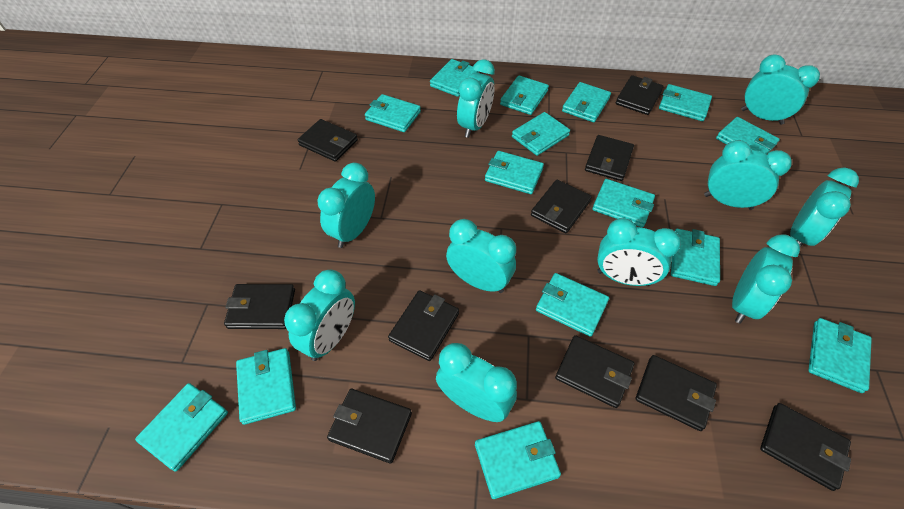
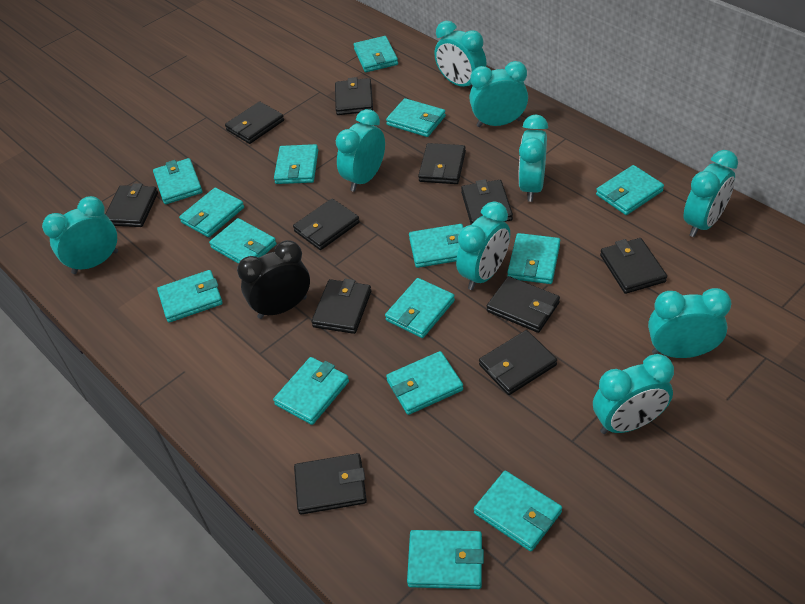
black clock: 0 -> 1
black wallet: 10 -> 11
turquoise clock: 10 -> 9

